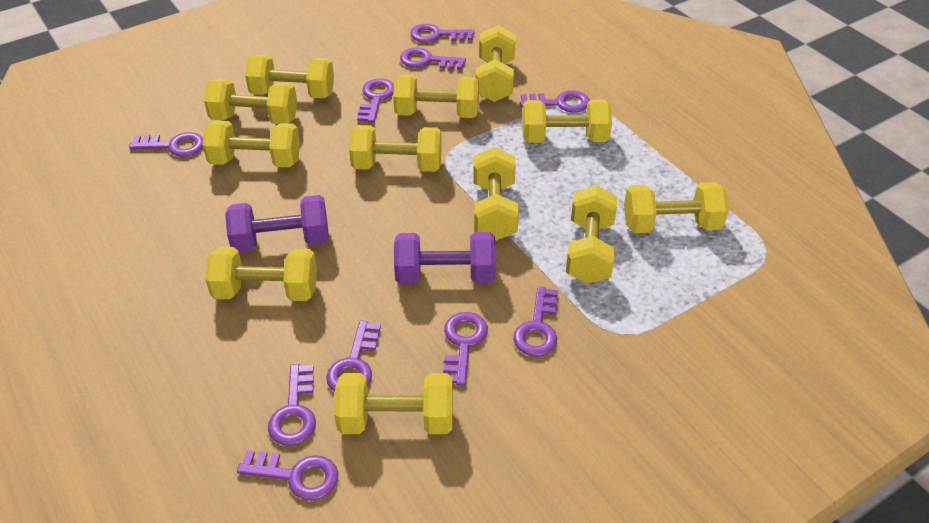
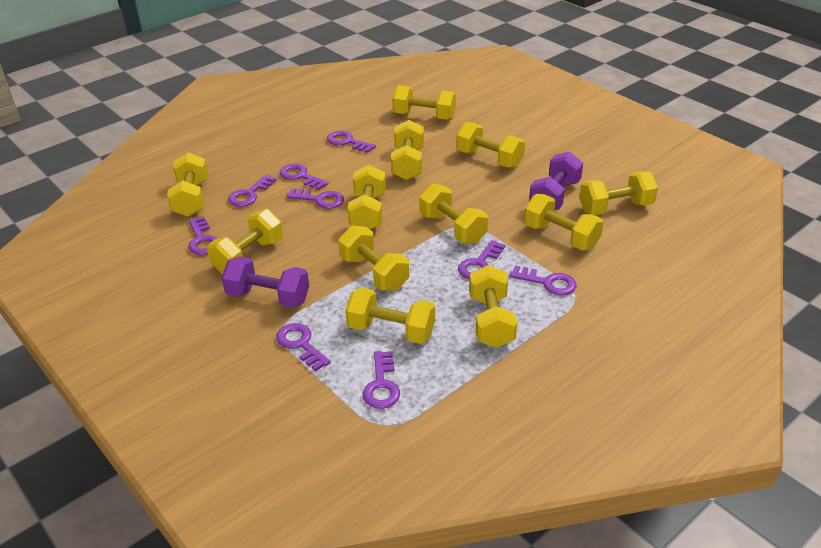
purple key: 10 -> 9

